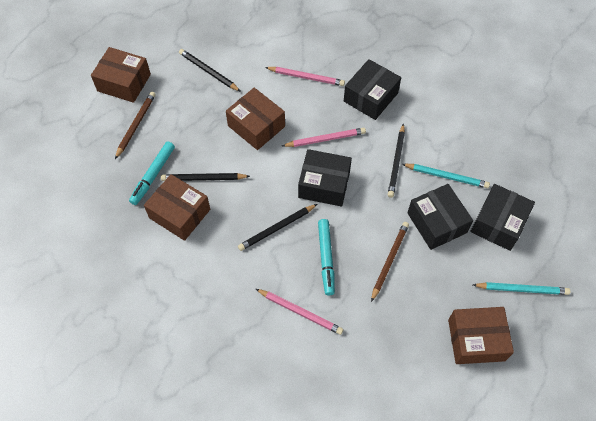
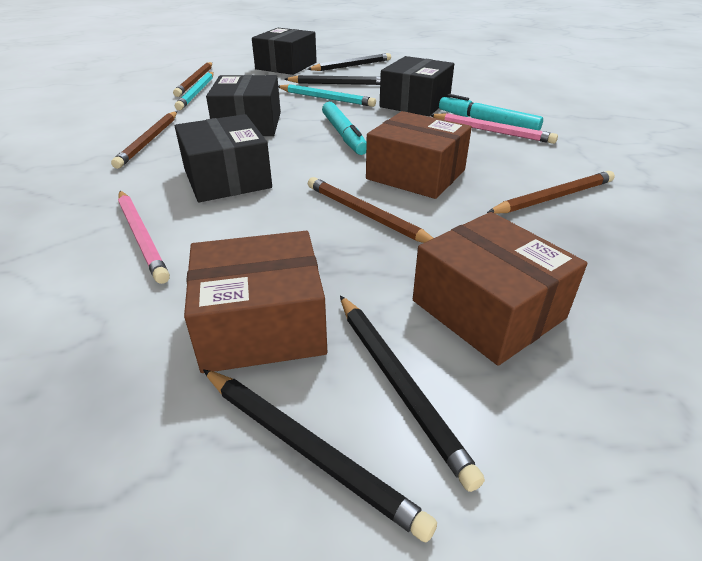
brown box: 4 -> 3
brown pencil: 2 -> 4
pink pencil: 3 -> 2

